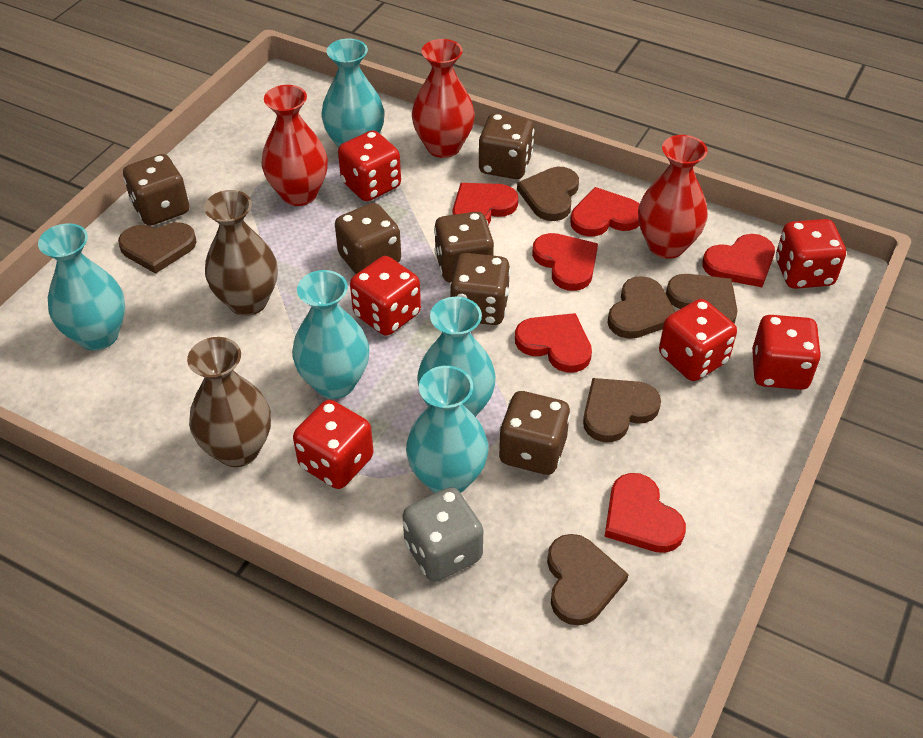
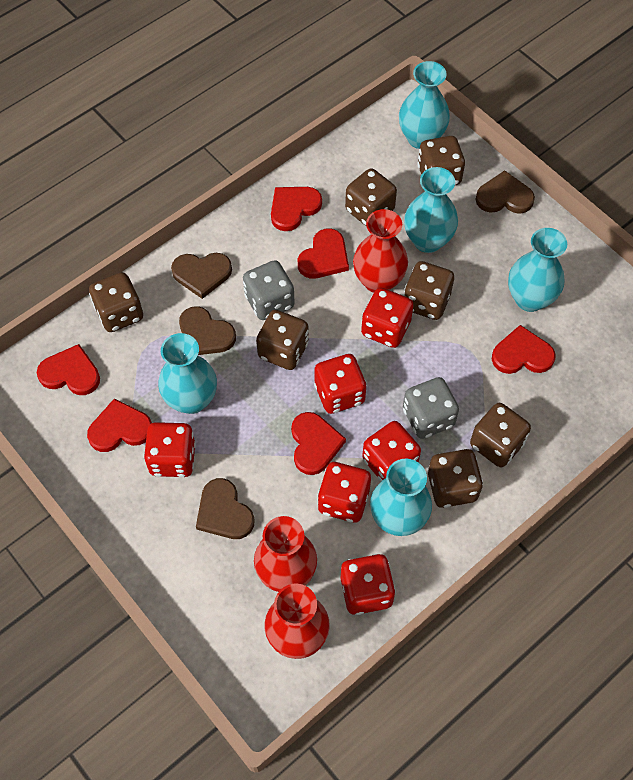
brown dice: 6 -> 7
brown heart: 6 -> 4
brown vase: 2 -> 0
grey dice: 1 -> 2

